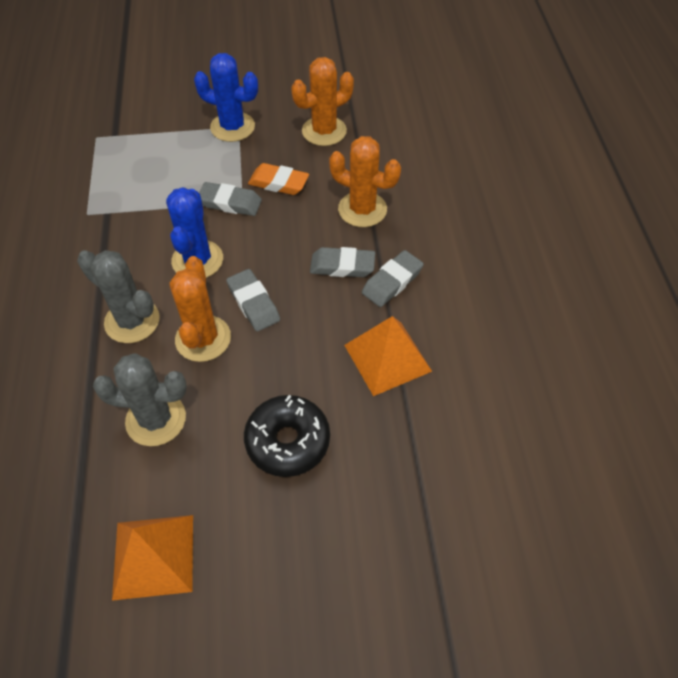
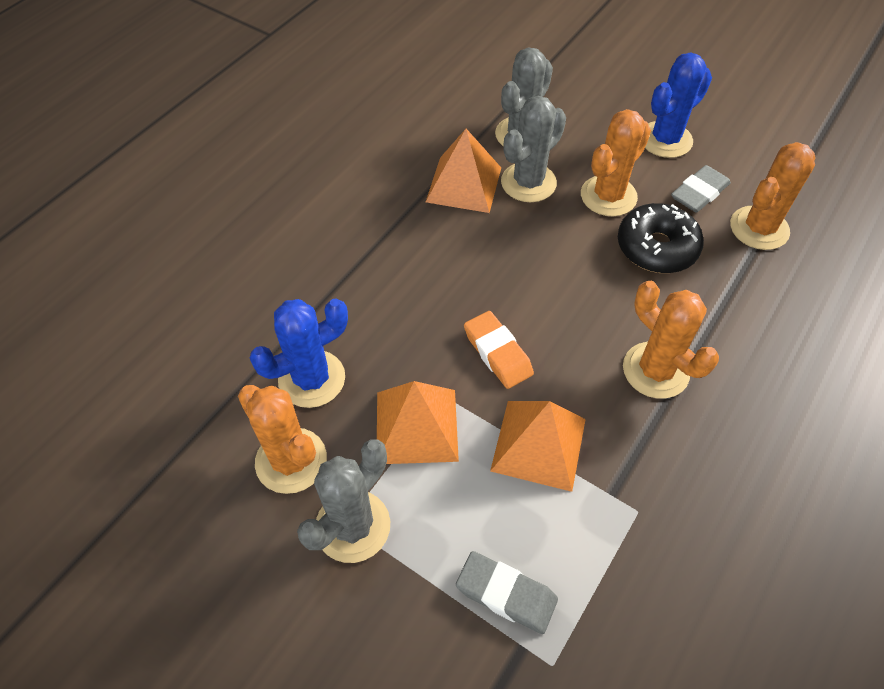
grey cactus: 2 -> 3
grey eraser: 4 -> 2
orange cactus: 3 -> 4
orange pyramid: 2 -> 3

